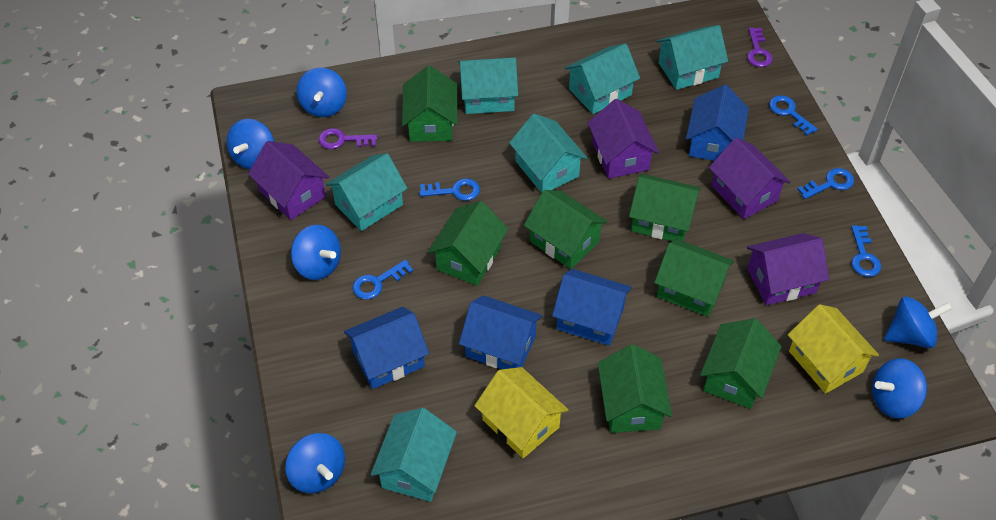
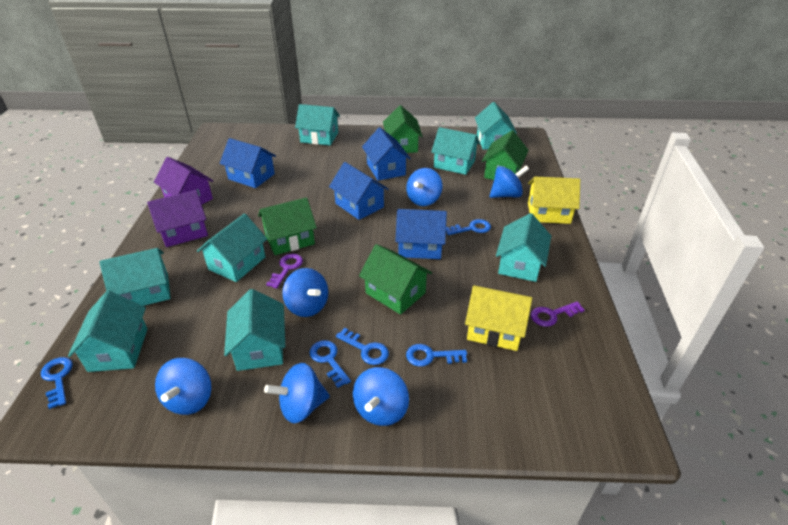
green house: 7 -> 4
purple house: 4 -> 2
turquoise house: 6 -> 8

